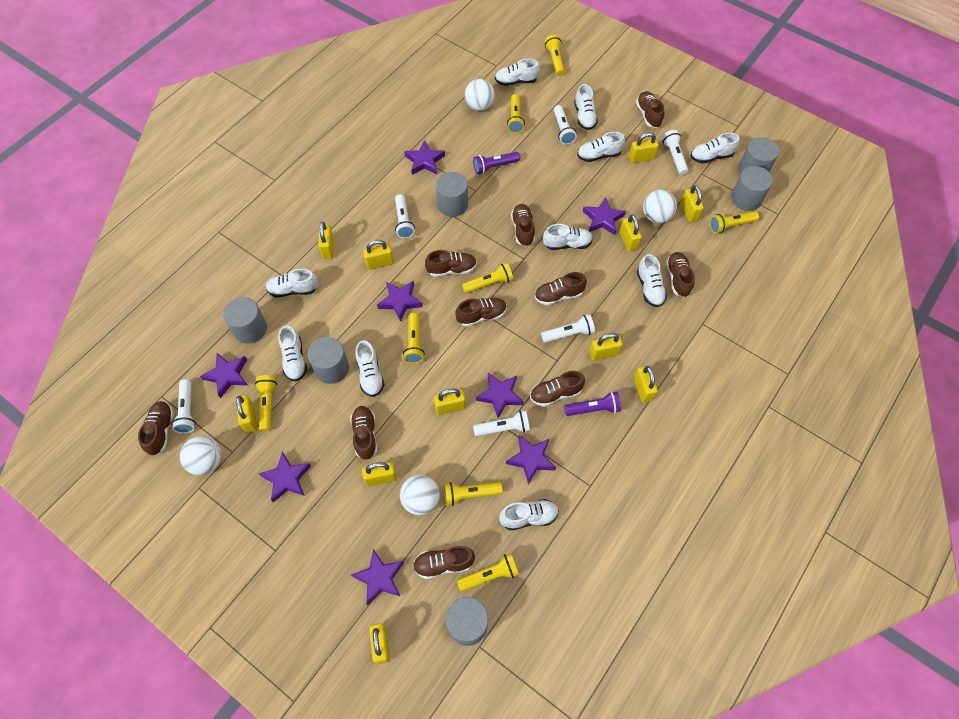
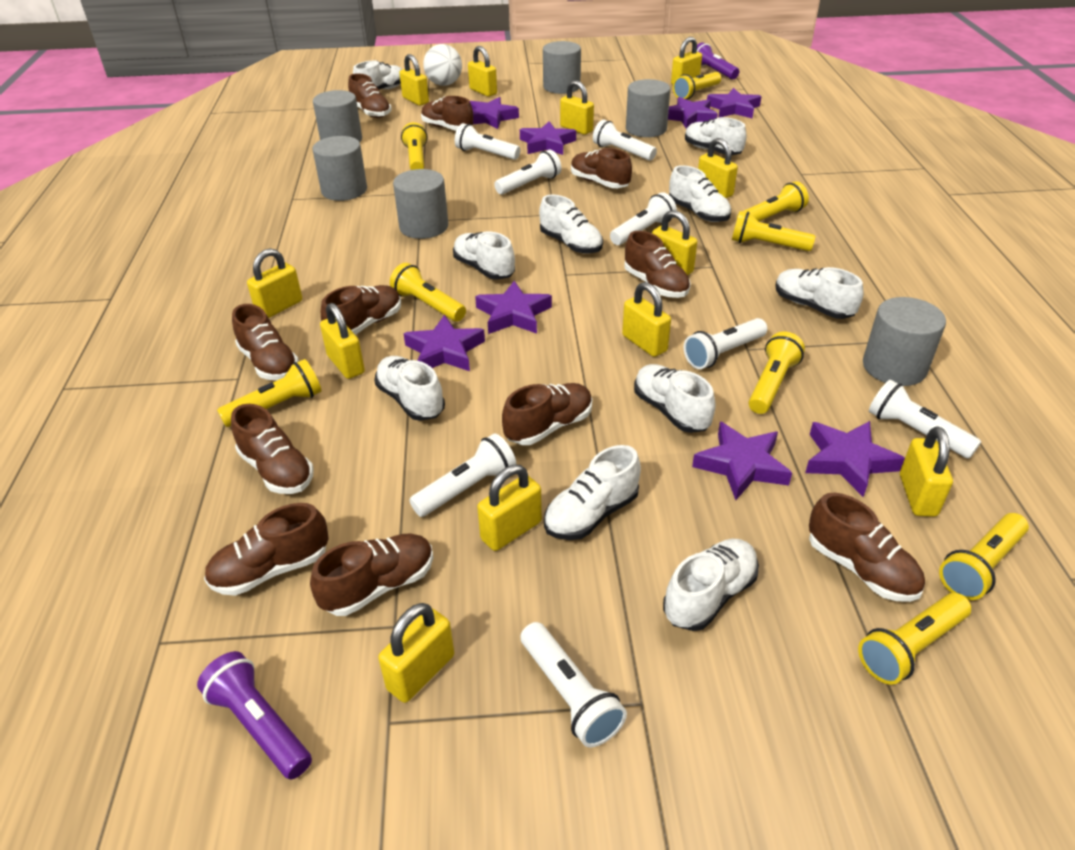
brown shoe: 10 -> 11
white ball: 4 -> 1
white flashlight: 6 -> 8
yellow flashlight: 8 -> 9
yellow padlock: 11 -> 12

